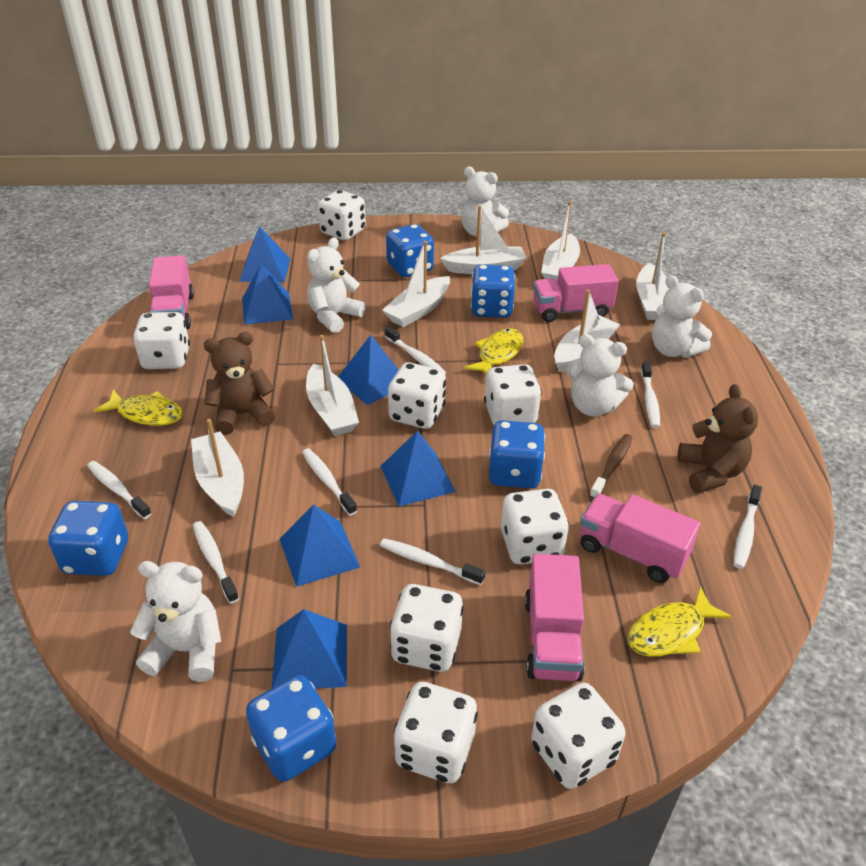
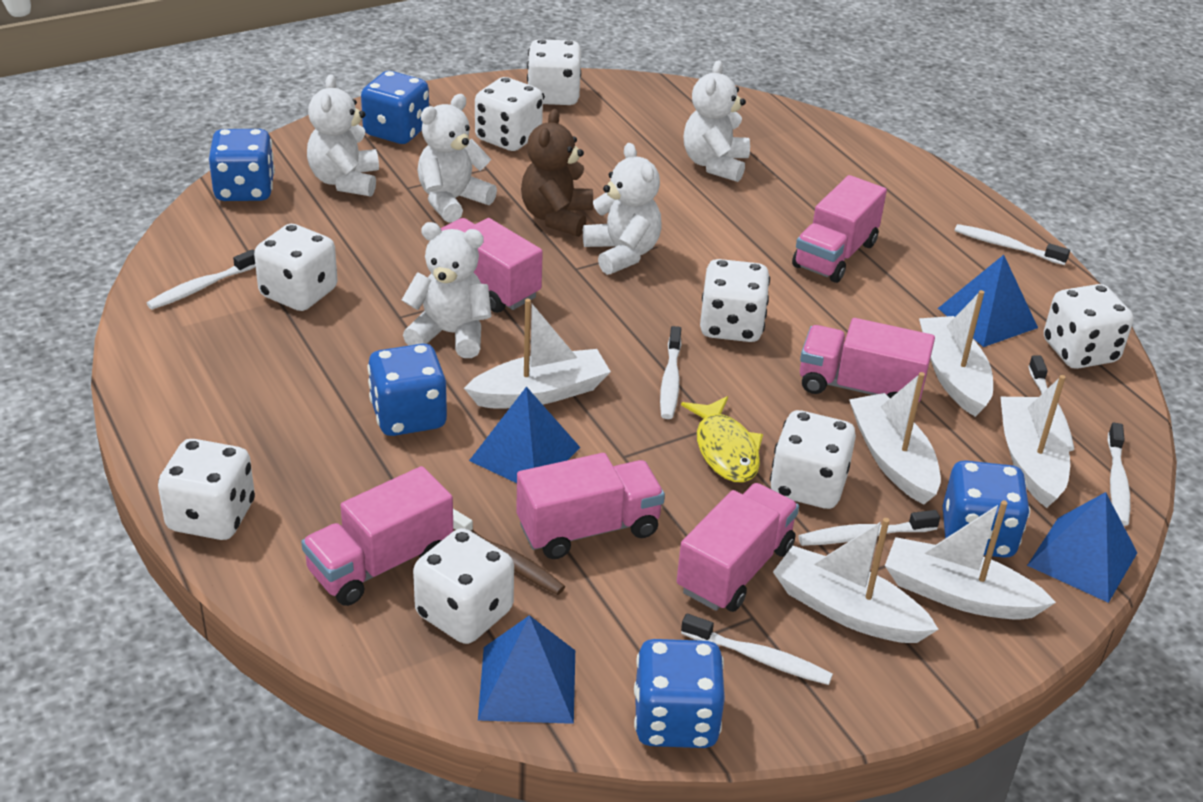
blue pyramid: 6 -> 4
brown teddy bear: 2 -> 1
pink truck: 4 -> 6
white boat: 7 -> 6
yellow fish: 3 -> 1

